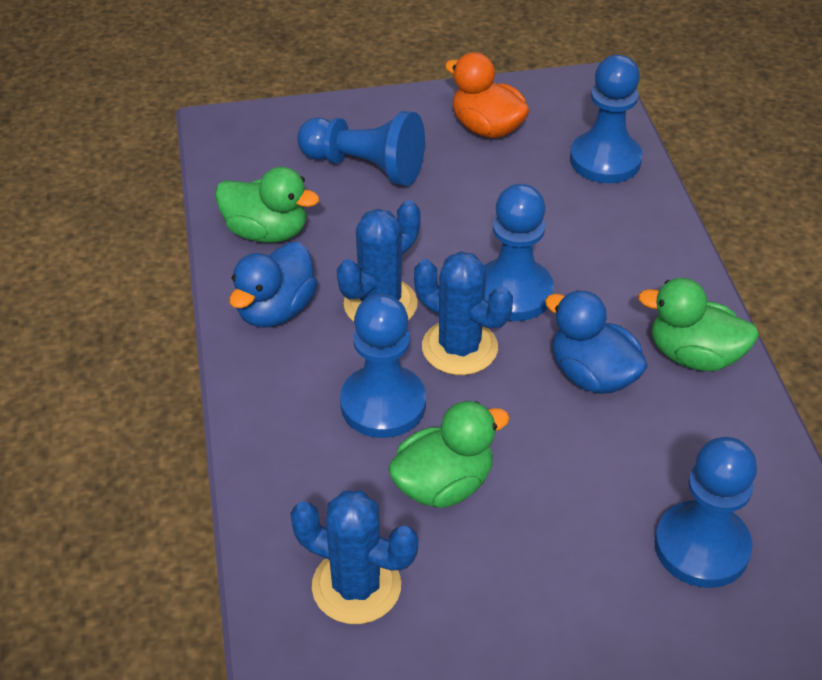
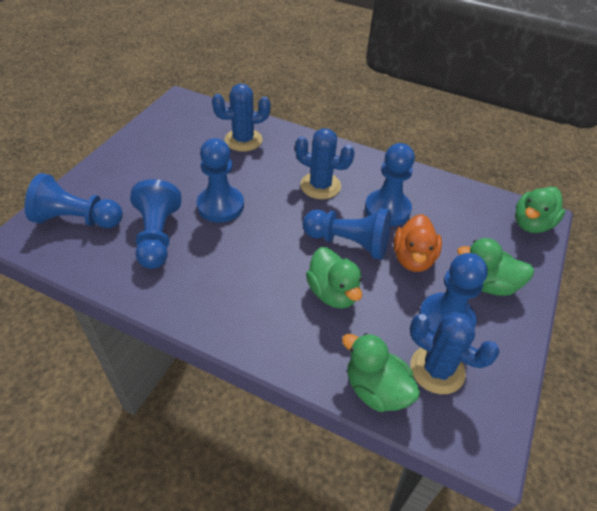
blue duck: 2 -> 0
blue pawn: 5 -> 6
green duck: 3 -> 4

